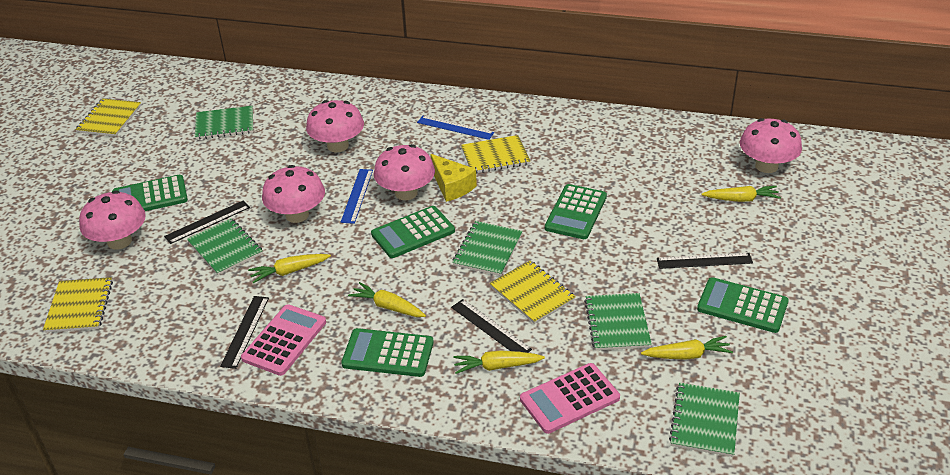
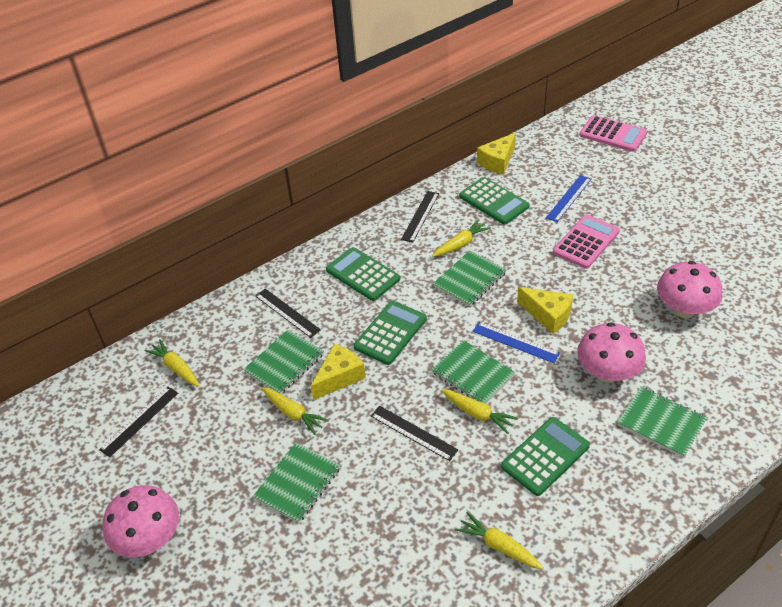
green calculator: 5 -> 4
pink mushroom: 5 -> 3
yellow cheese: 1 -> 3
yellow notebook: 4 -> 0

